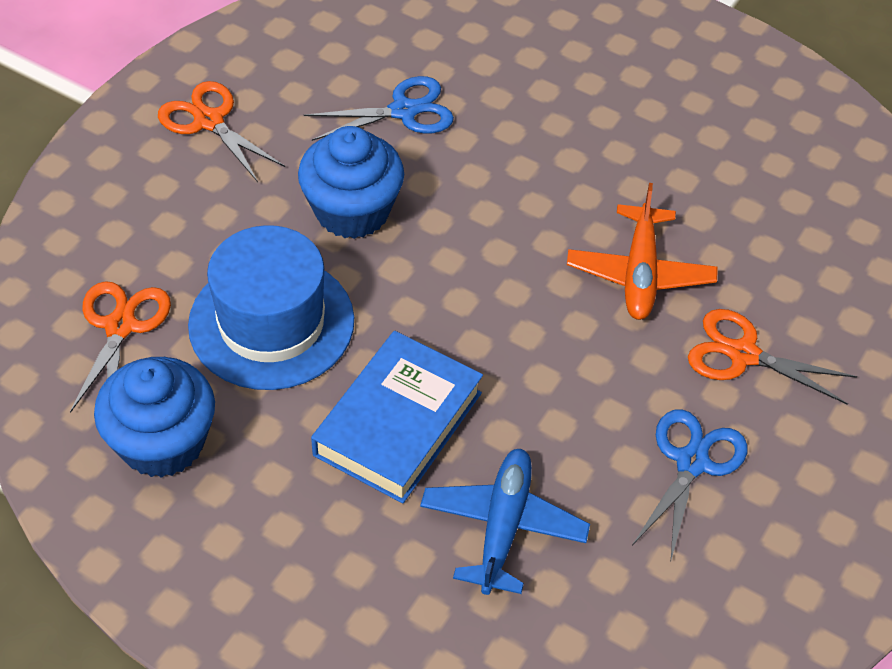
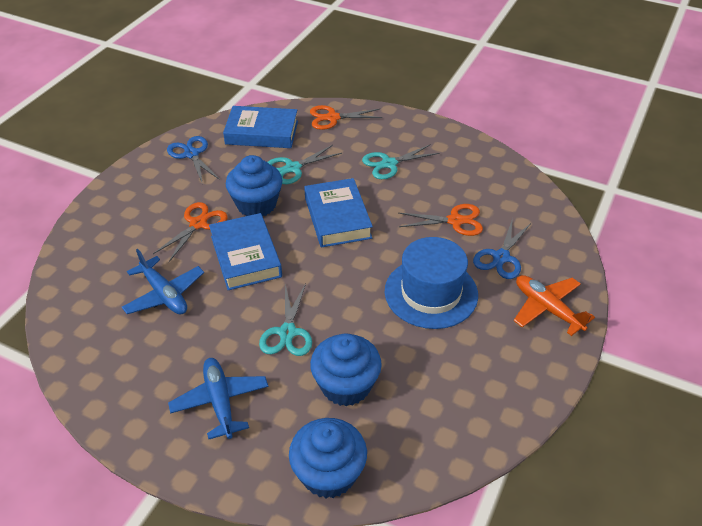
blue book: 1 -> 3
blue cupcake: 2 -> 3
blue plane: 1 -> 2
turquoise scissors: 0 -> 3

